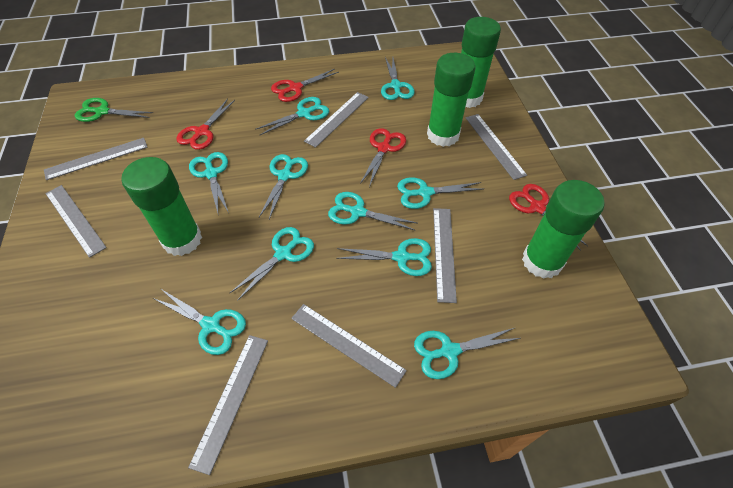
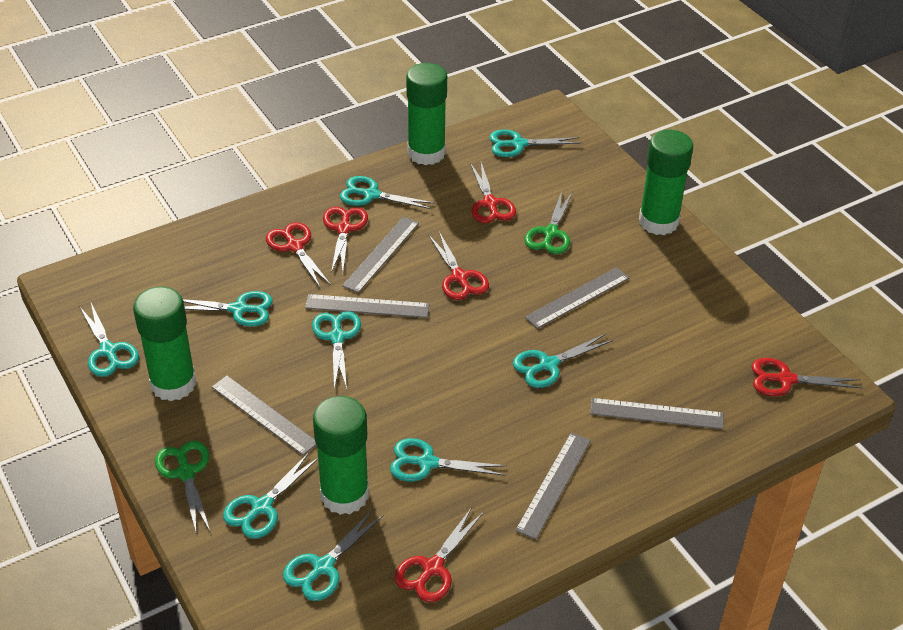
green scissors: 1 -> 2
grey ruler: 7 -> 6
red scissors: 4 -> 6
turquoise scissors: 10 -> 9

